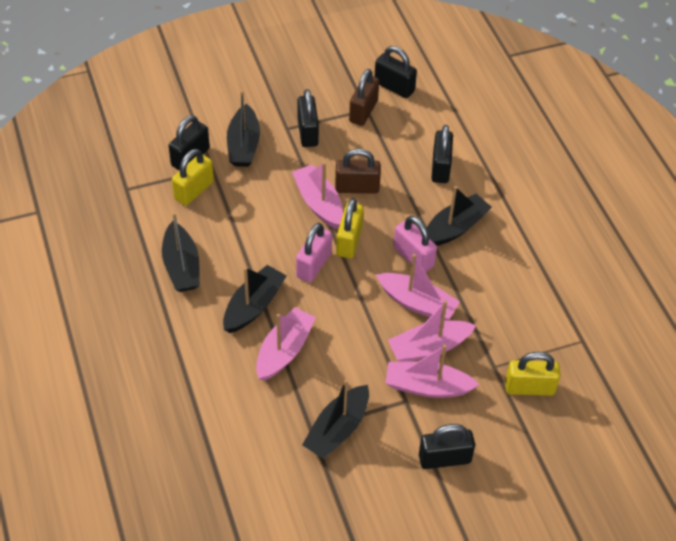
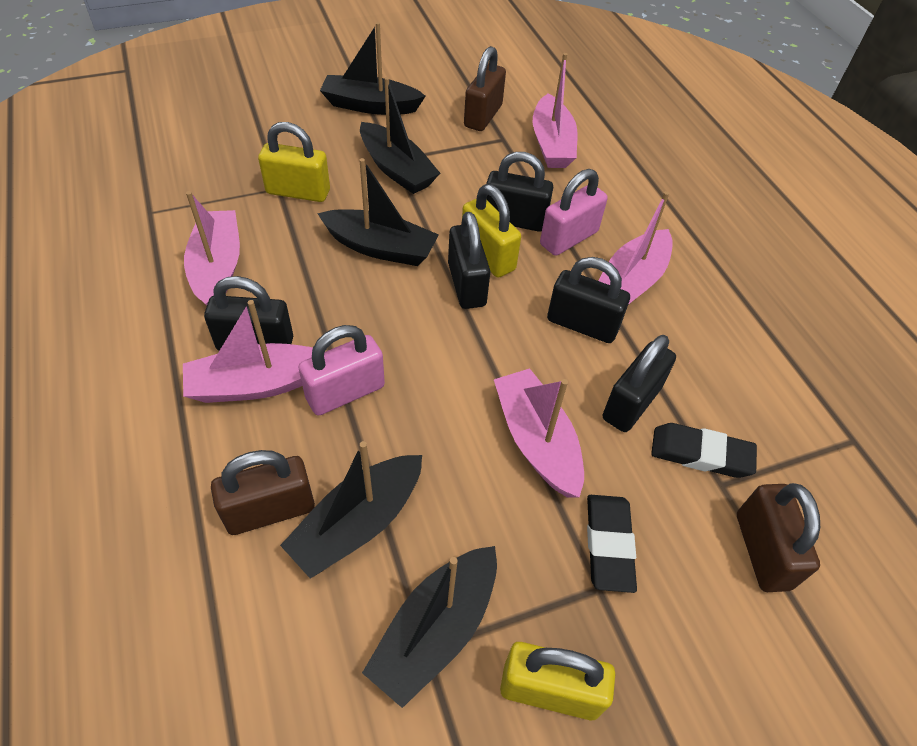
black eraser: 0 -> 2
brown padlock: 2 -> 3

